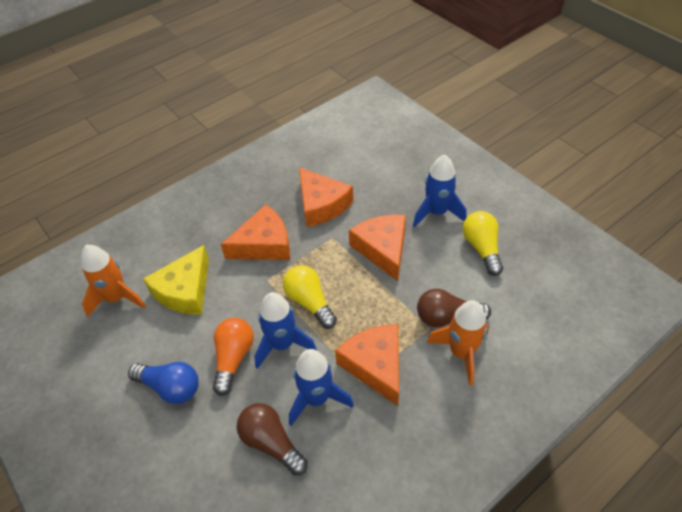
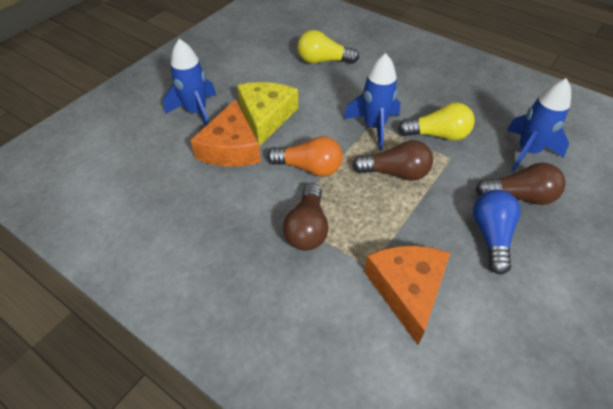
brown light bulb: 2 -> 3
orange cheese: 4 -> 2
orange rocket: 2 -> 0

